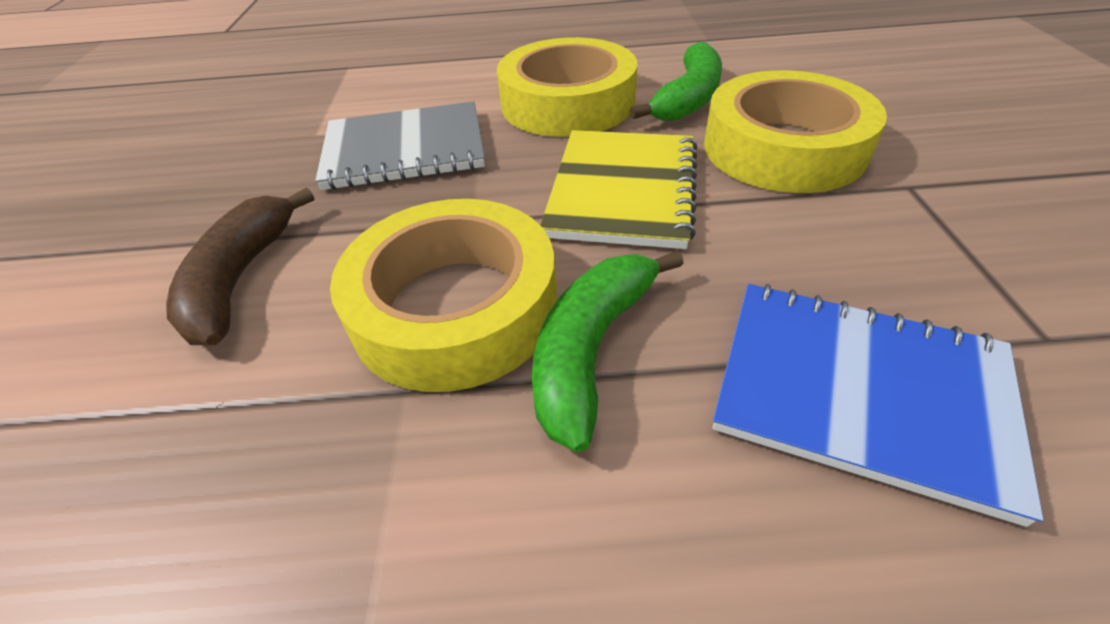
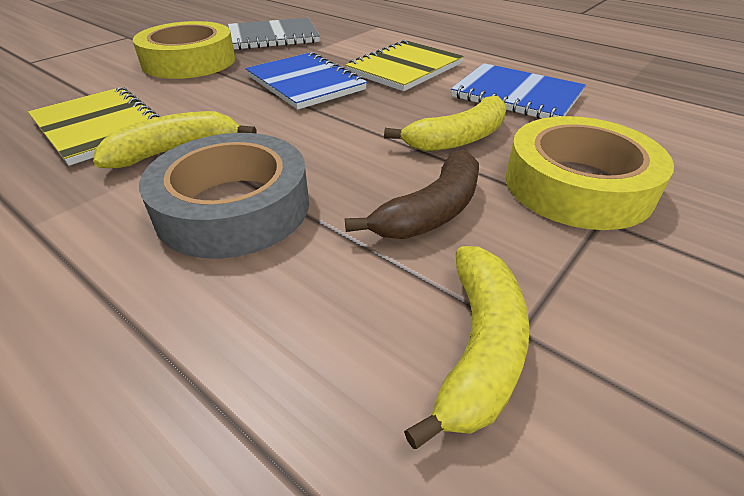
blue notebook: 1 -> 2
green banana: 2 -> 0
grey tape: 0 -> 1
yellow banana: 0 -> 3
yellow notebook: 1 -> 2
yellow tape: 3 -> 2

